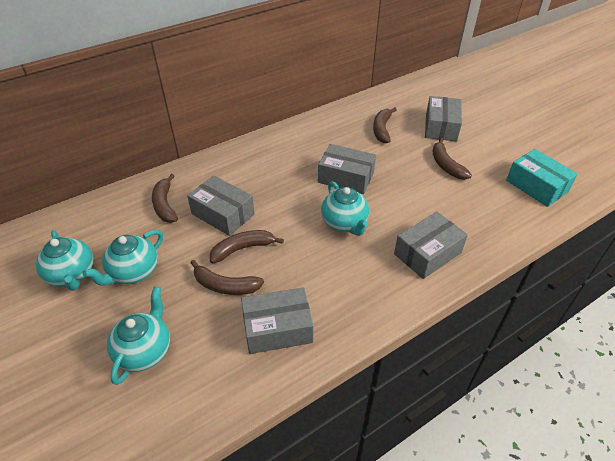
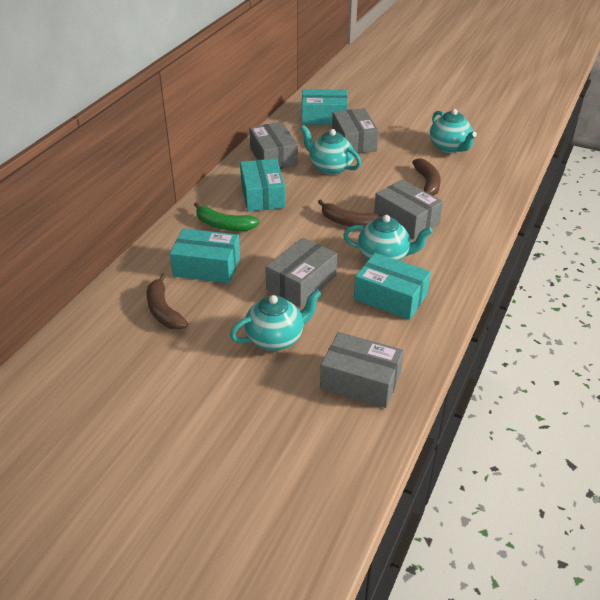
brown banana: 5 -> 3
green banana: 0 -> 1
turquoise box: 1 -> 4

